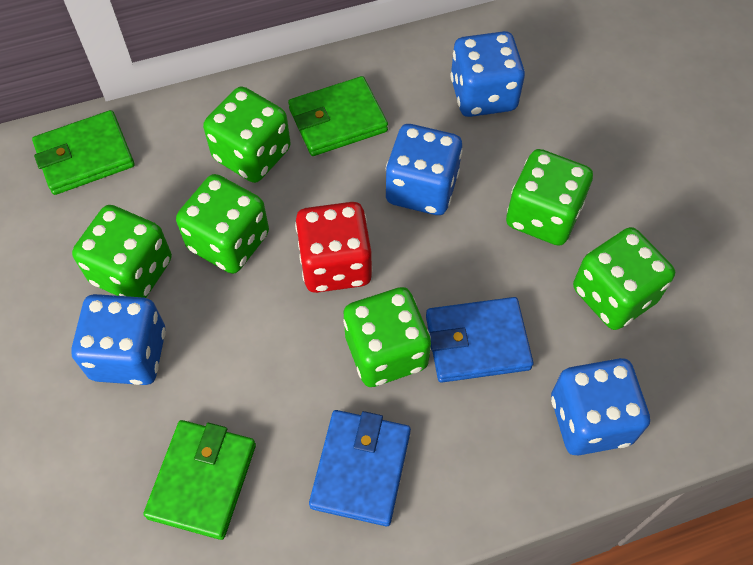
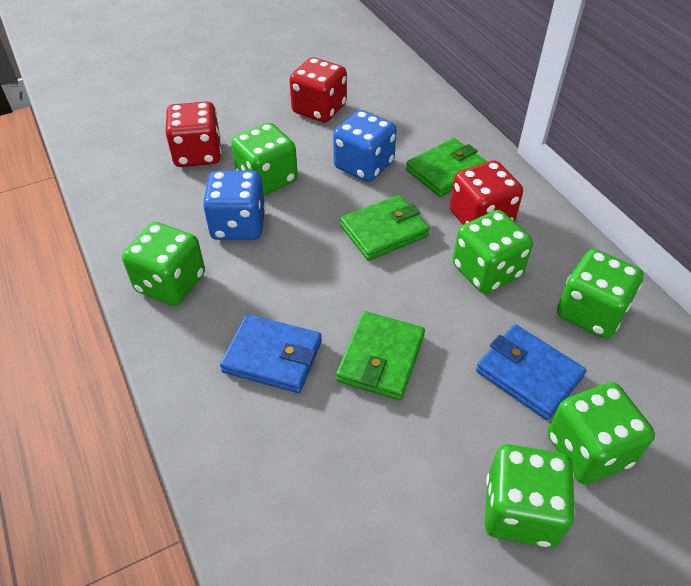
blue dice: 4 -> 2
red dice: 1 -> 3

